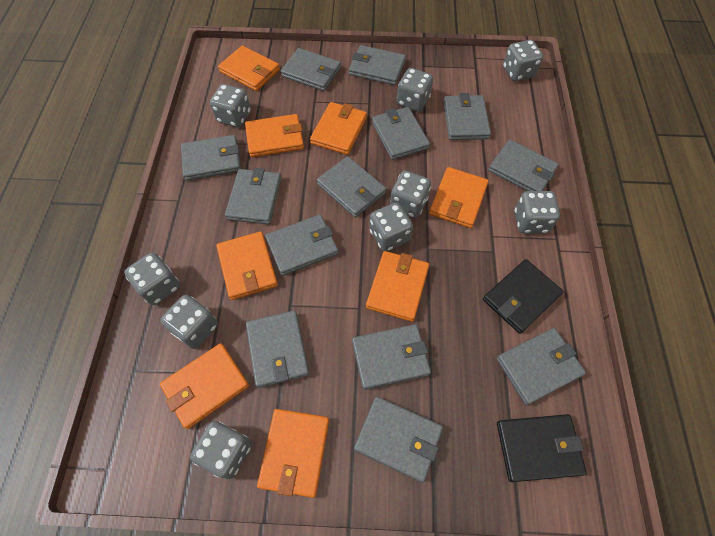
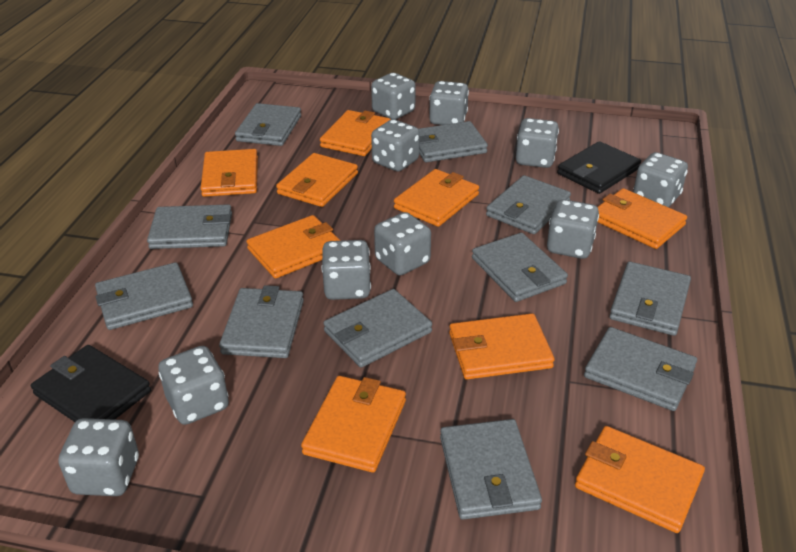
grey dice: 9 -> 10
grey wallet: 13 -> 11
orange wallet: 8 -> 9

